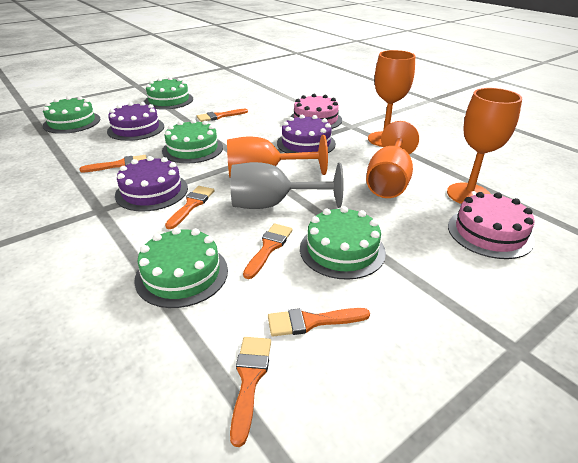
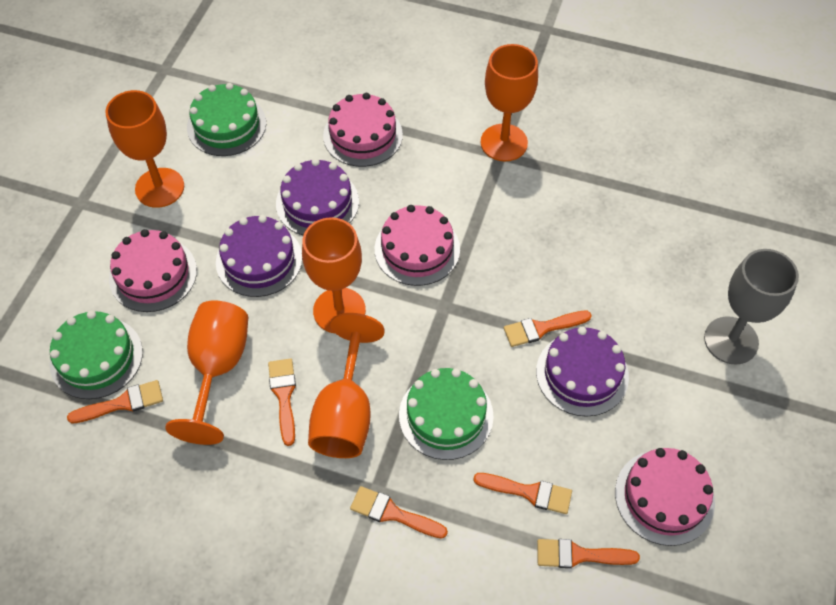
green cake: 5 -> 3
orange goblet: 4 -> 5
pink cake: 2 -> 4

